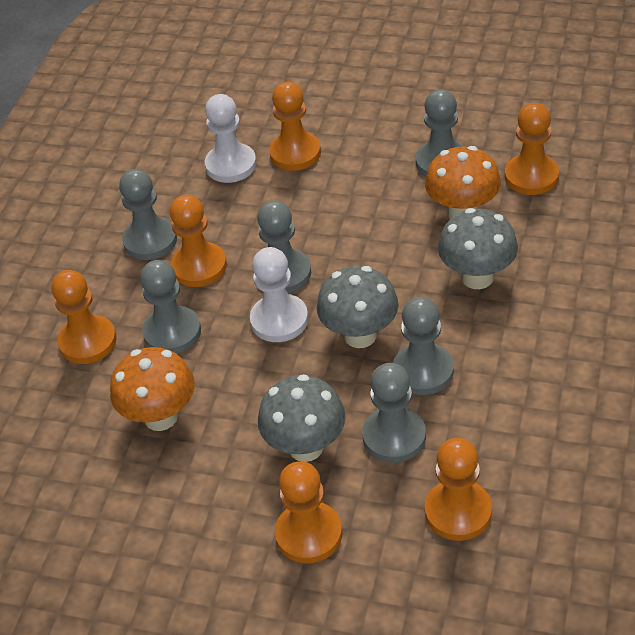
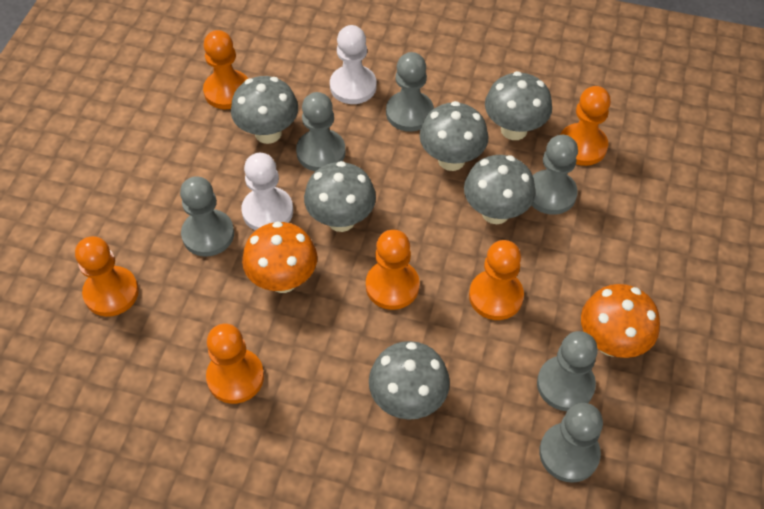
grey mushroom: 3 -> 6

